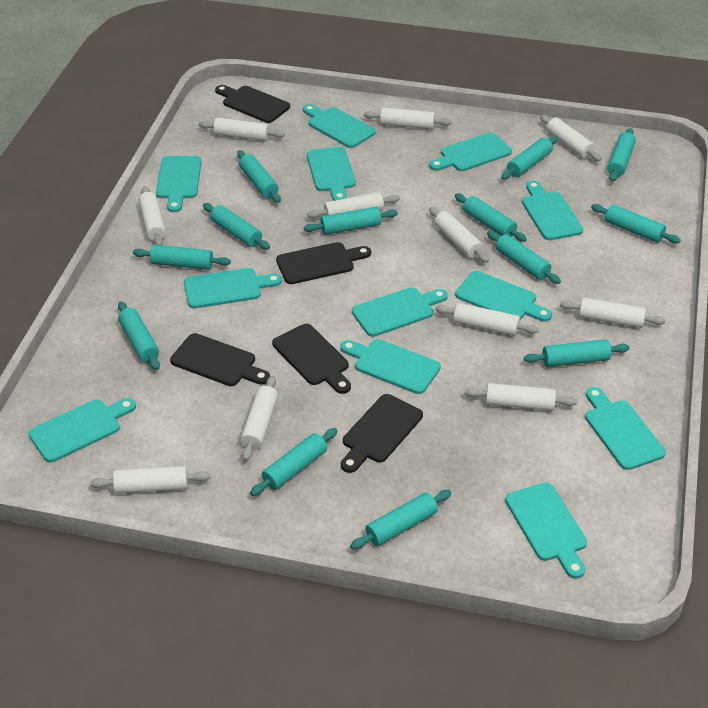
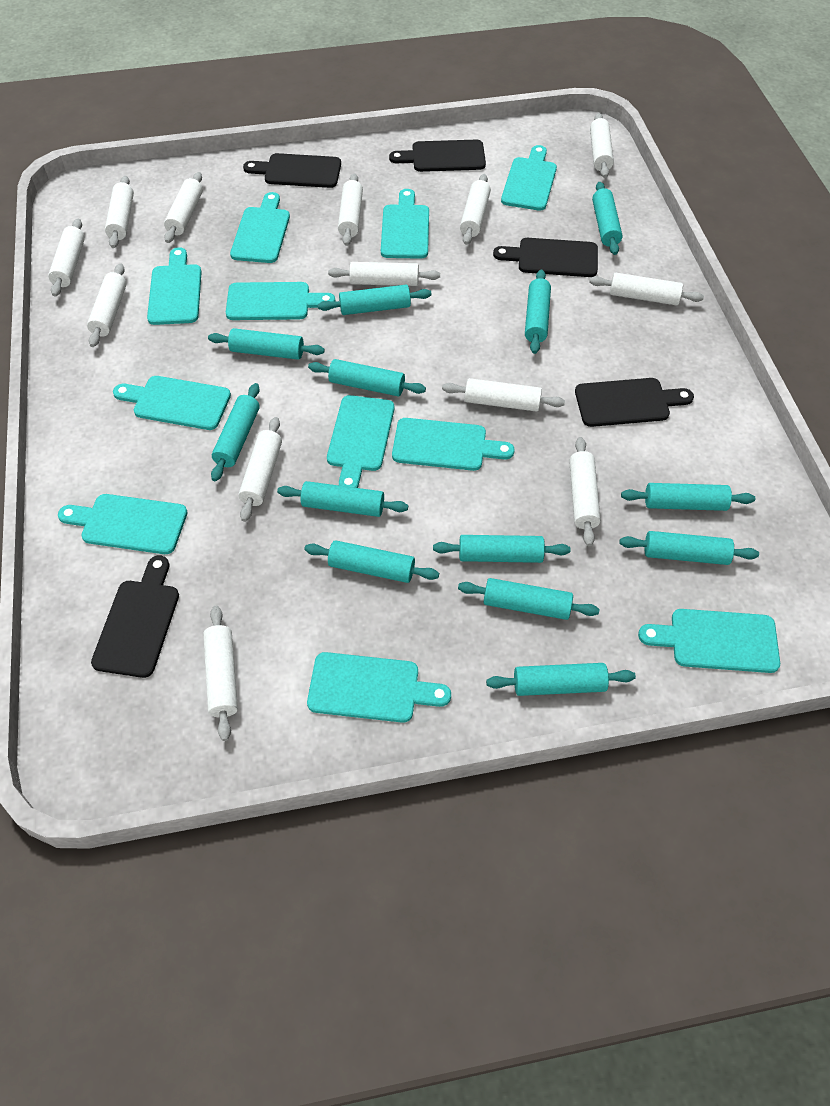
turquoise cutting board: 12 -> 11
white rolling pin: 11 -> 13

